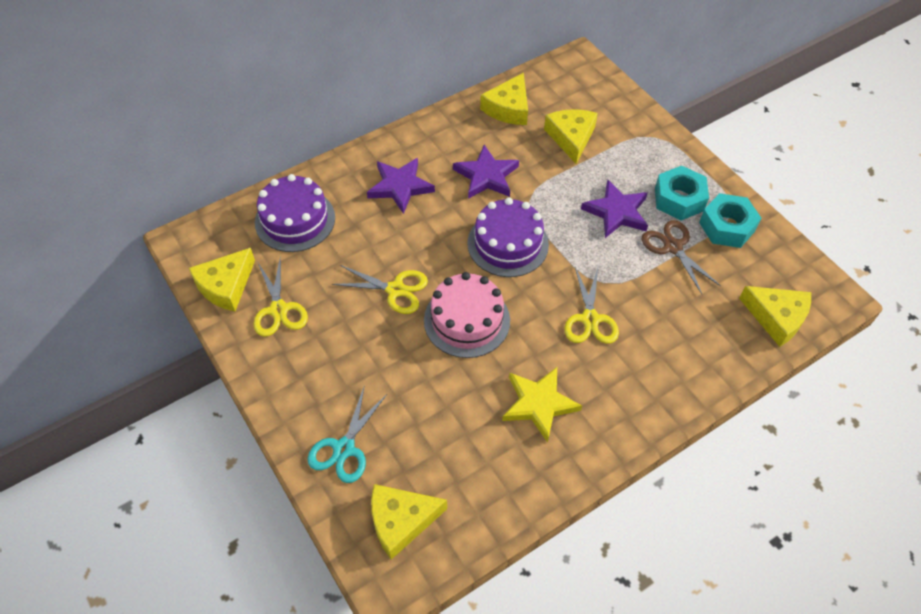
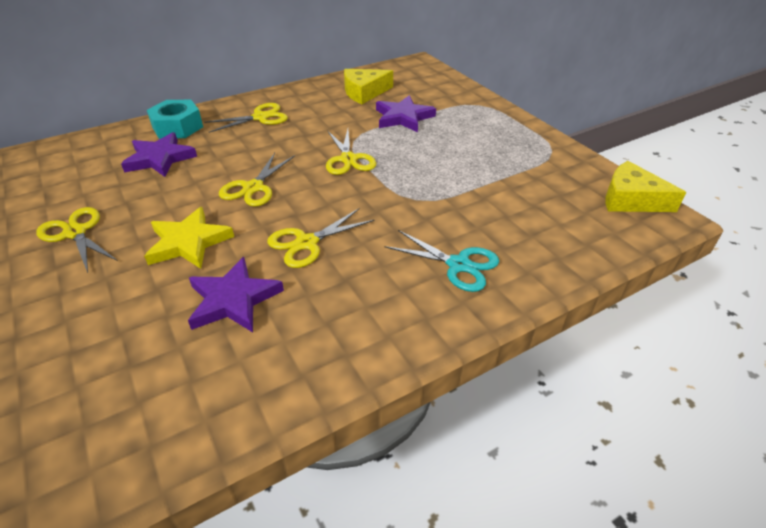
brown scissors: 1 -> 0
pink cake: 1 -> 0
purple cake: 2 -> 0
turquoise nut: 2 -> 1
yellow cheese: 5 -> 2
yellow scissors: 3 -> 5

